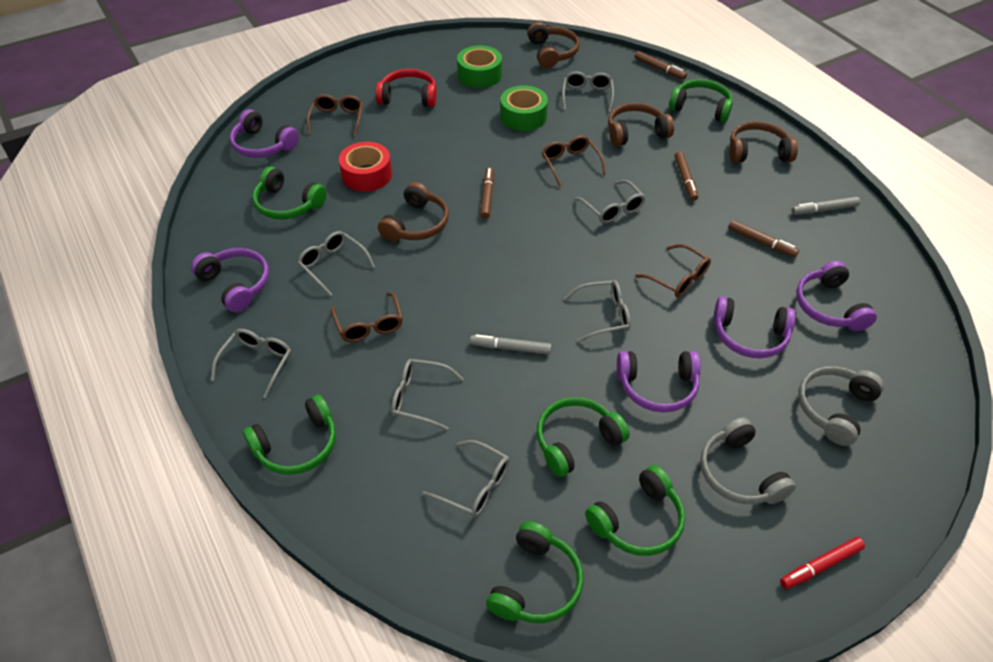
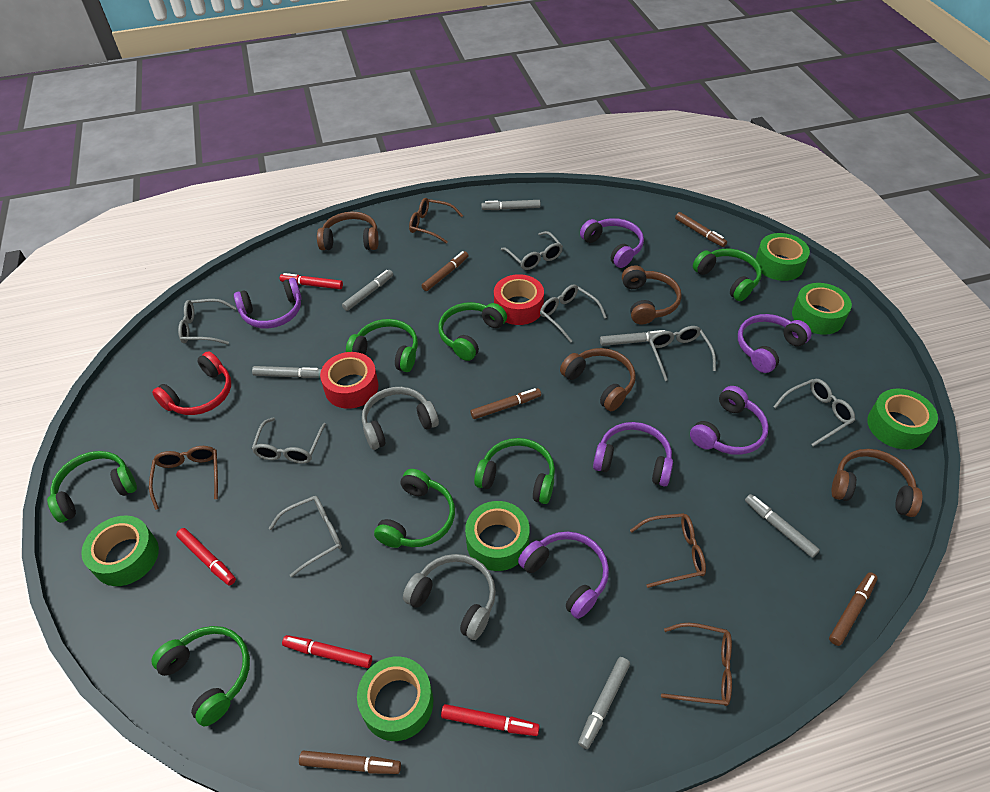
brown marker: 4 -> 5
green headphones: 6 -> 7
green tape: 2 -> 6
grey marker: 2 -> 6
purple headphones: 5 -> 6
red marker: 1 -> 4
red tape: 1 -> 2

